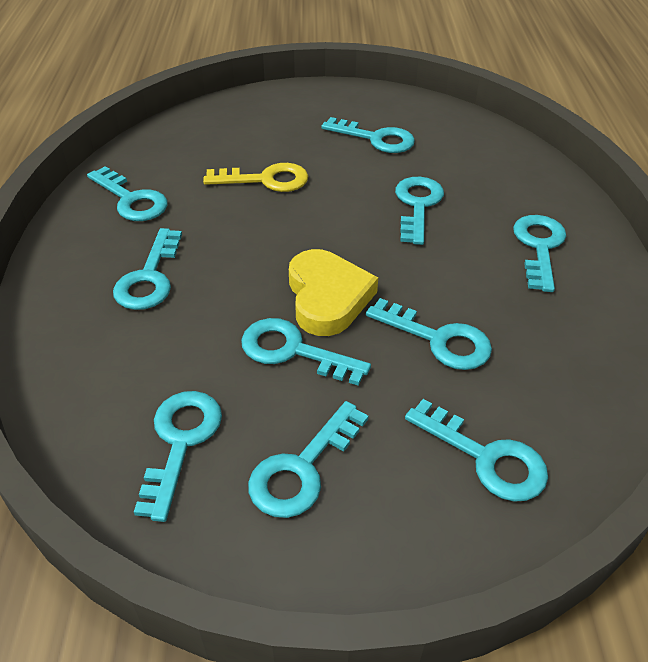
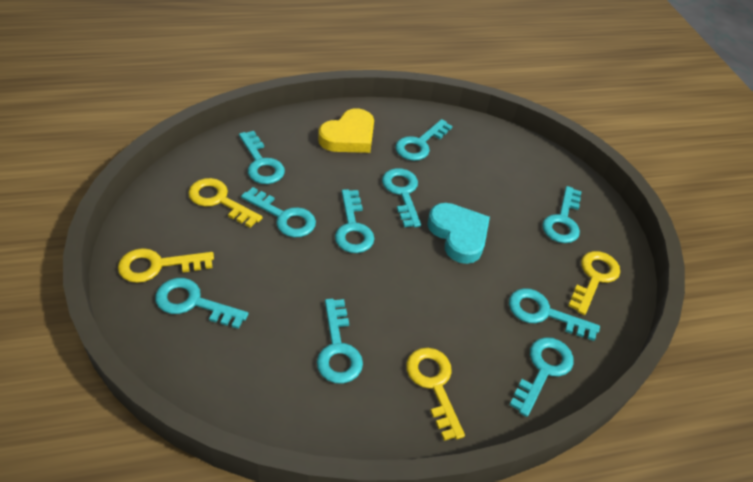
turquoise heart: 0 -> 1
yellow key: 1 -> 4

